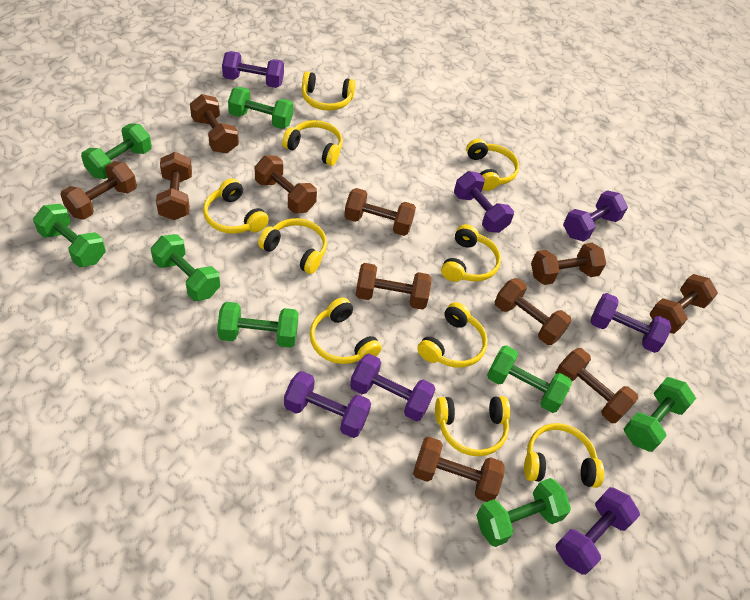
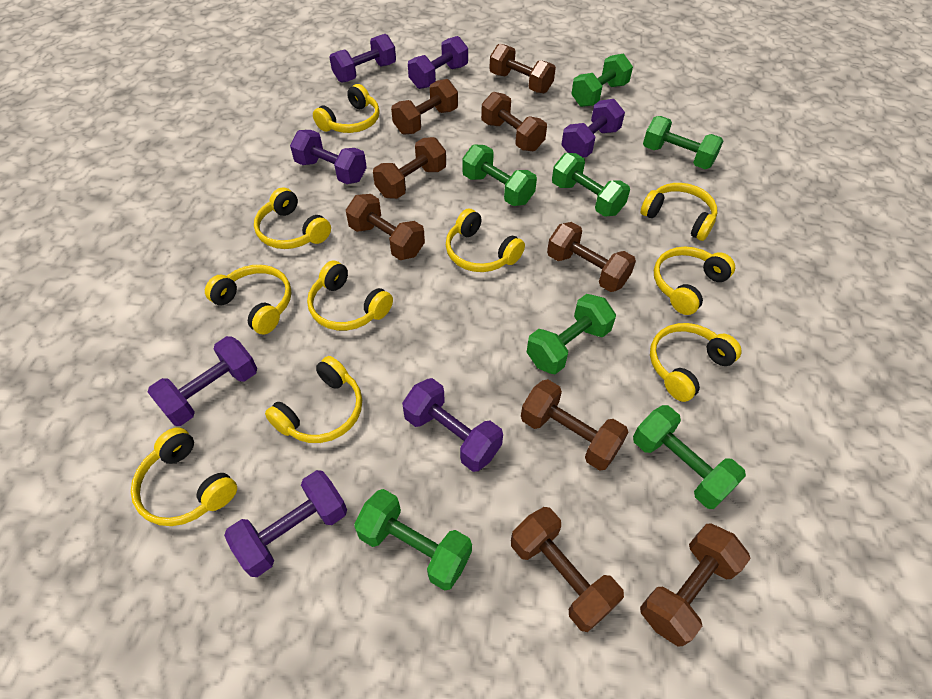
brown dumbbell: 11 -> 9
green dumbbell: 8 -> 7

